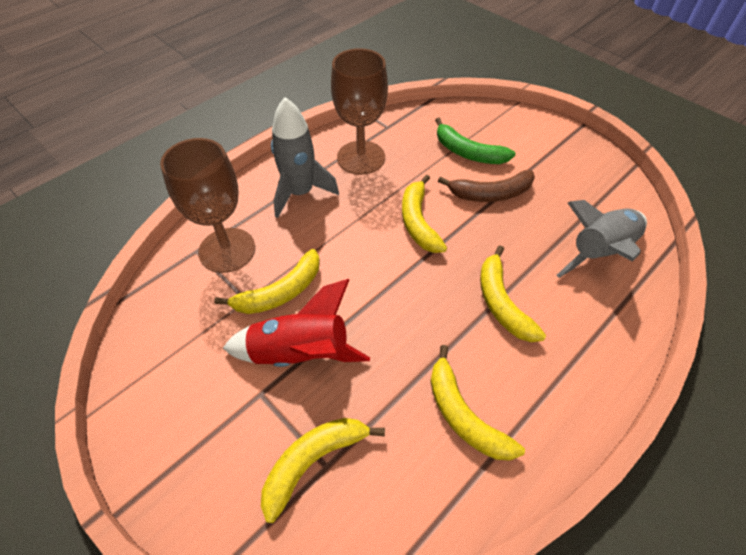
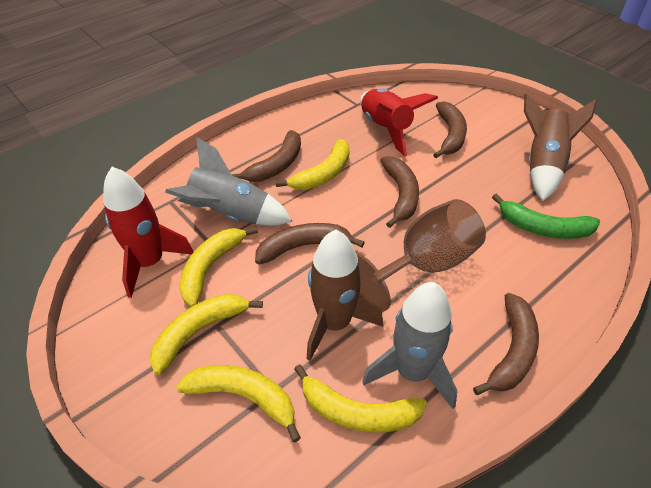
brown banana: 1 -> 5
brown goblet: 2 -> 1
brown rocket: 0 -> 2
red rocket: 1 -> 2

